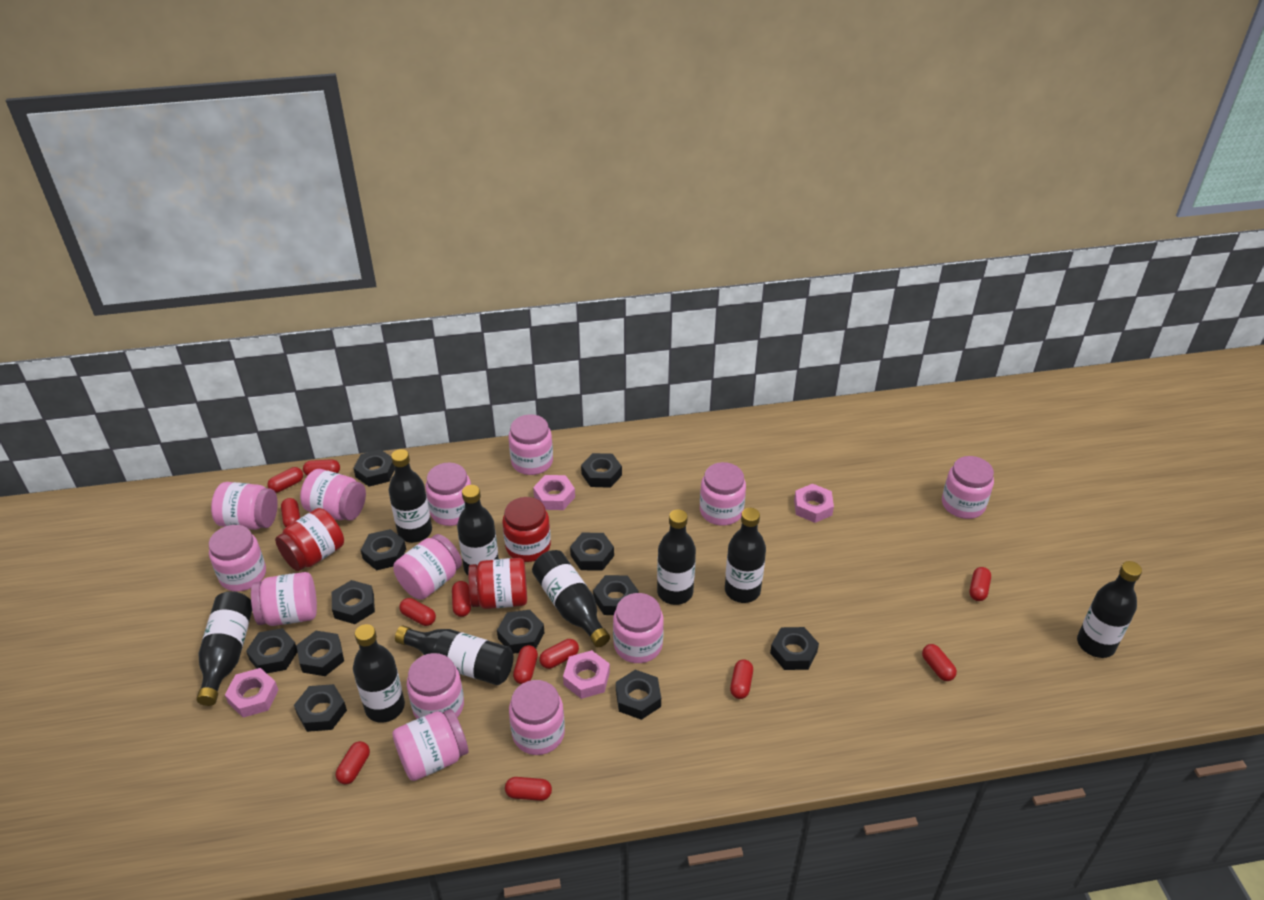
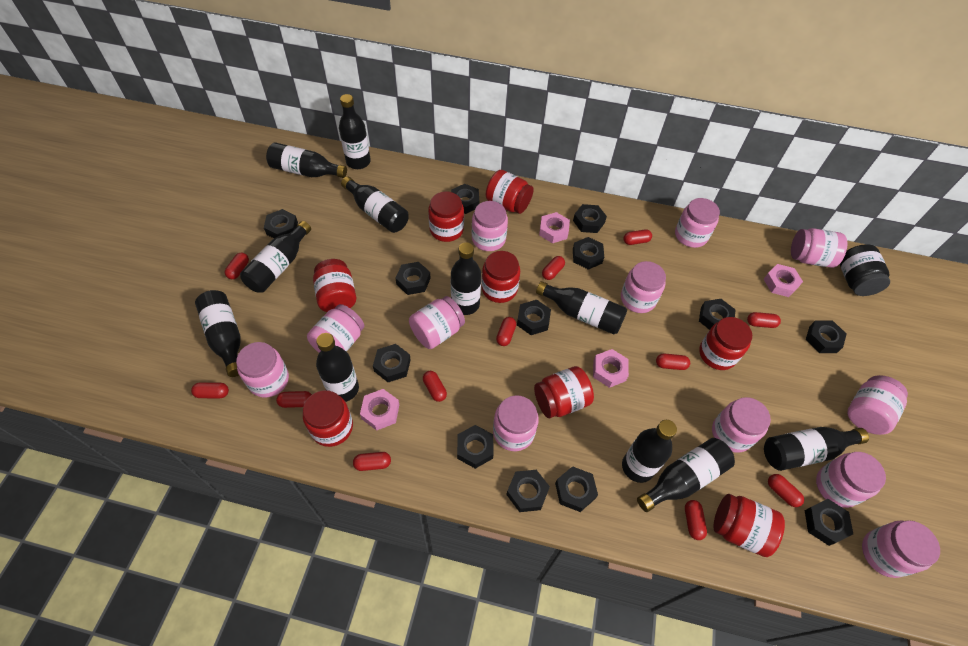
black bottle: 9 -> 11
black jar: 0 -> 1
black nut: 12 -> 13
pink jar: 13 -> 12
red jar: 3 -> 8

